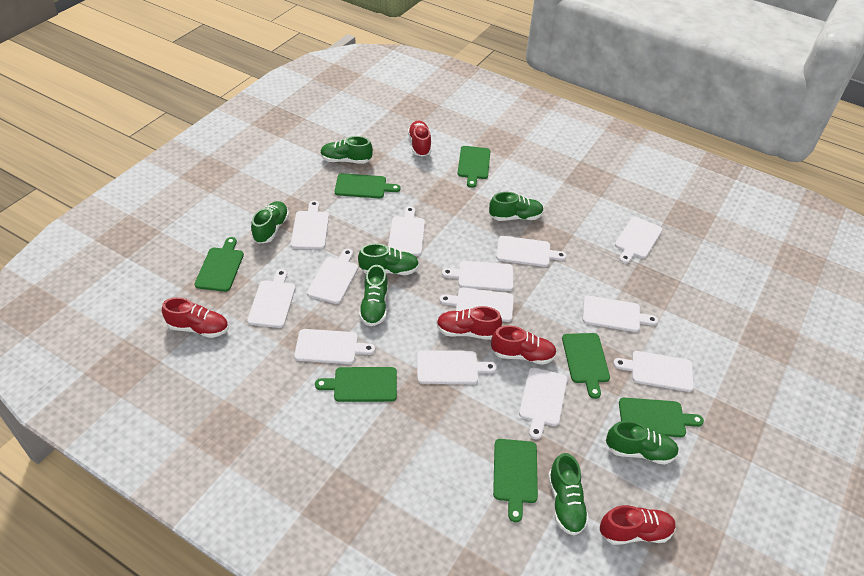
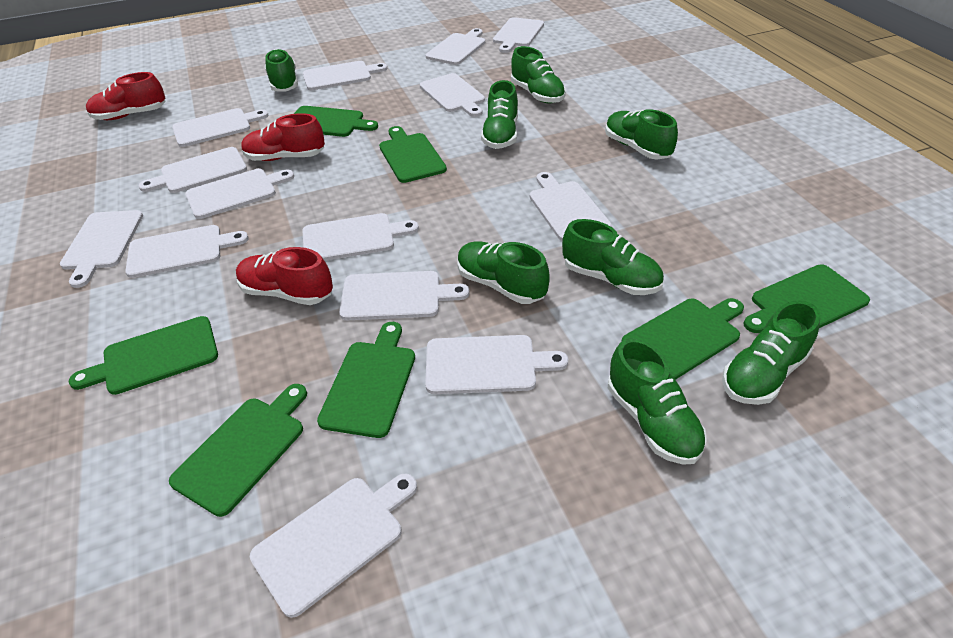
green shoe: 7 -> 8
red shoe: 5 -> 3
white cutting board: 13 -> 14

